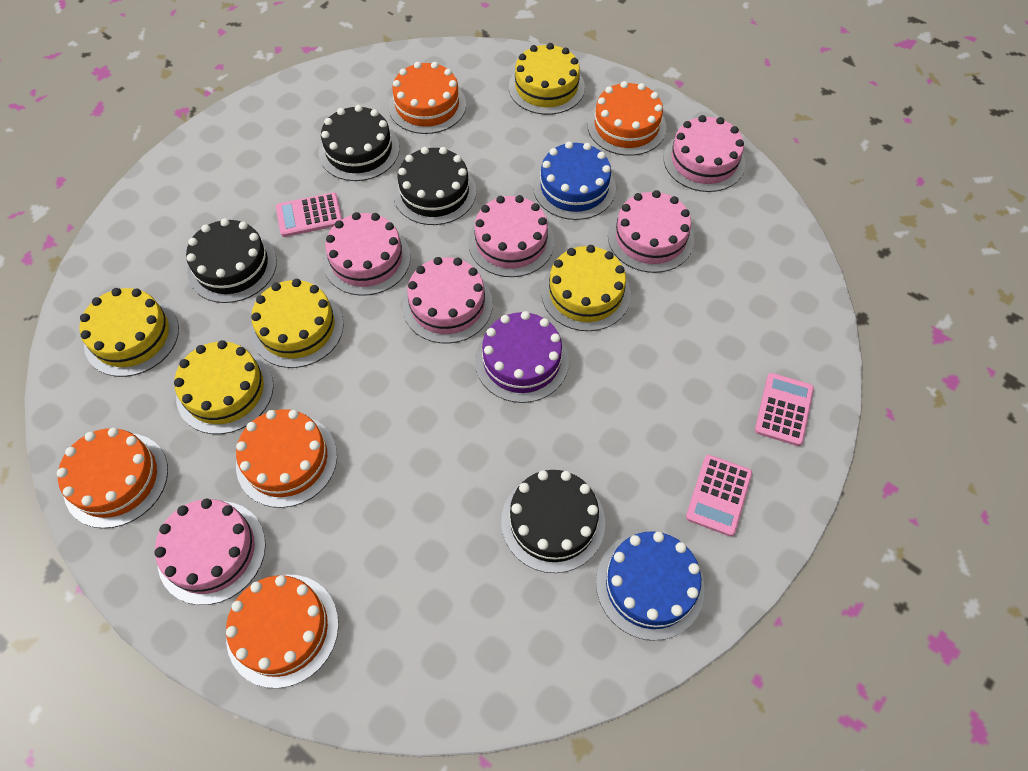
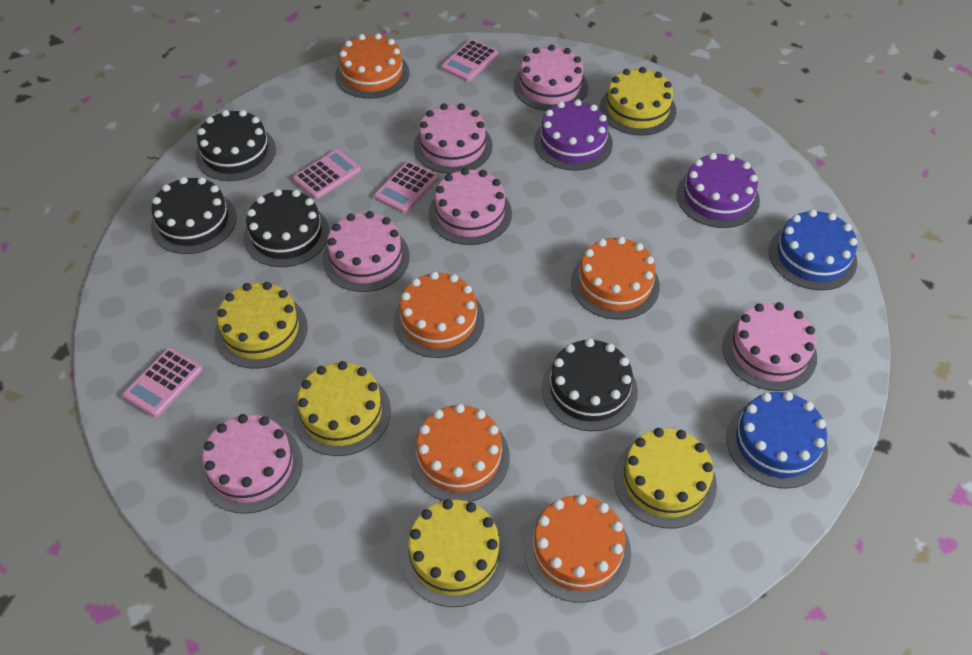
pink calculator: 3 -> 4
purple cake: 1 -> 2

